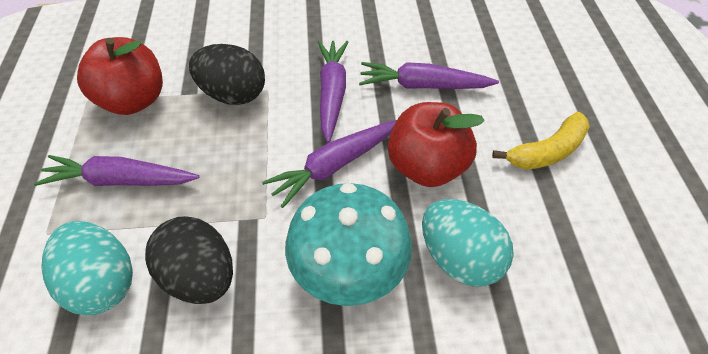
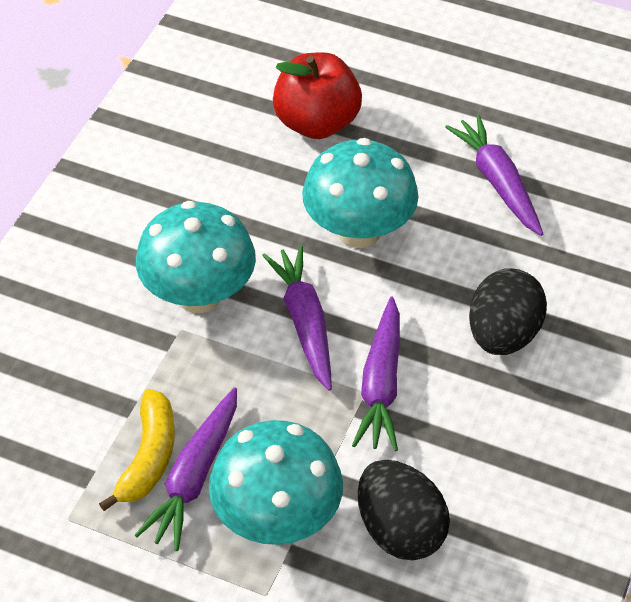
red apple: 2 -> 1
turquoise egg: 2 -> 0
turquoise mushroom: 1 -> 3

